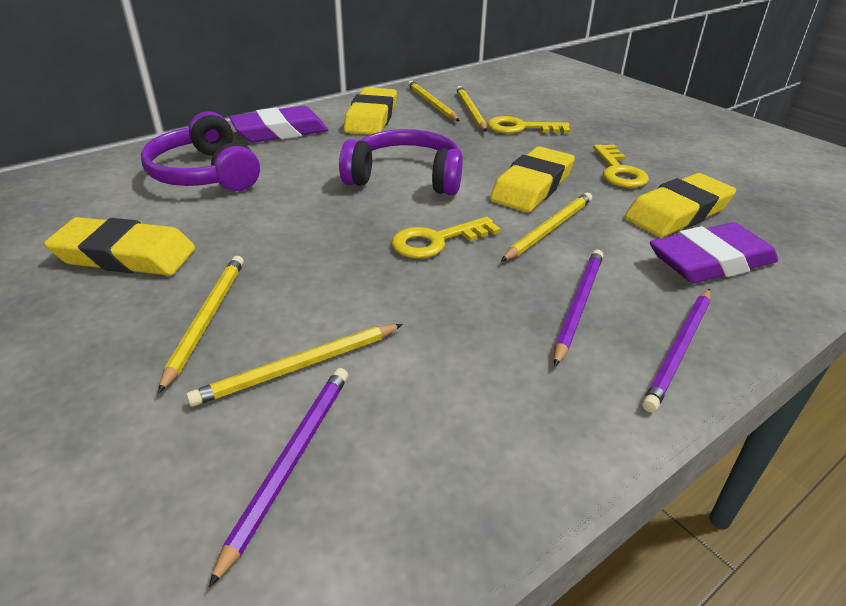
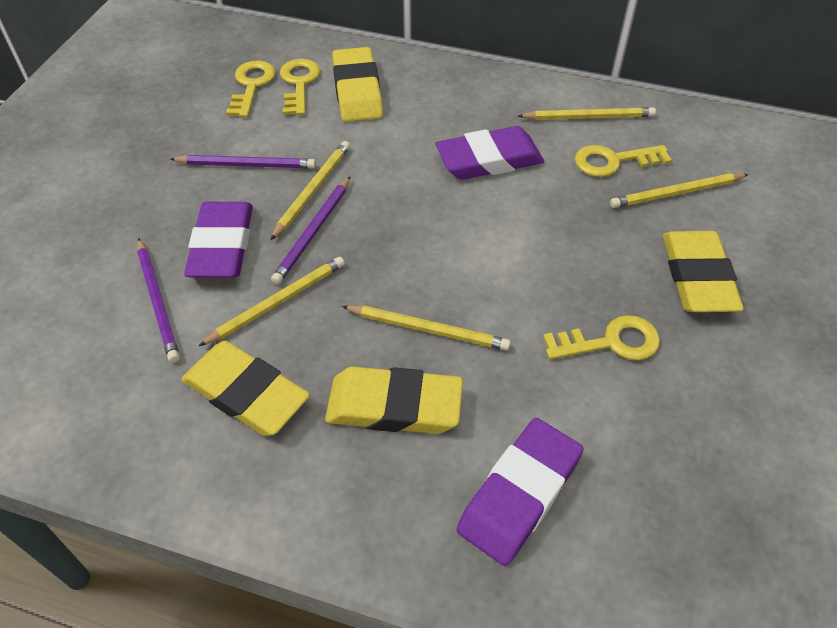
purple eraser: 2 -> 3
purple headphones: 2 -> 0
yellow key: 3 -> 4

